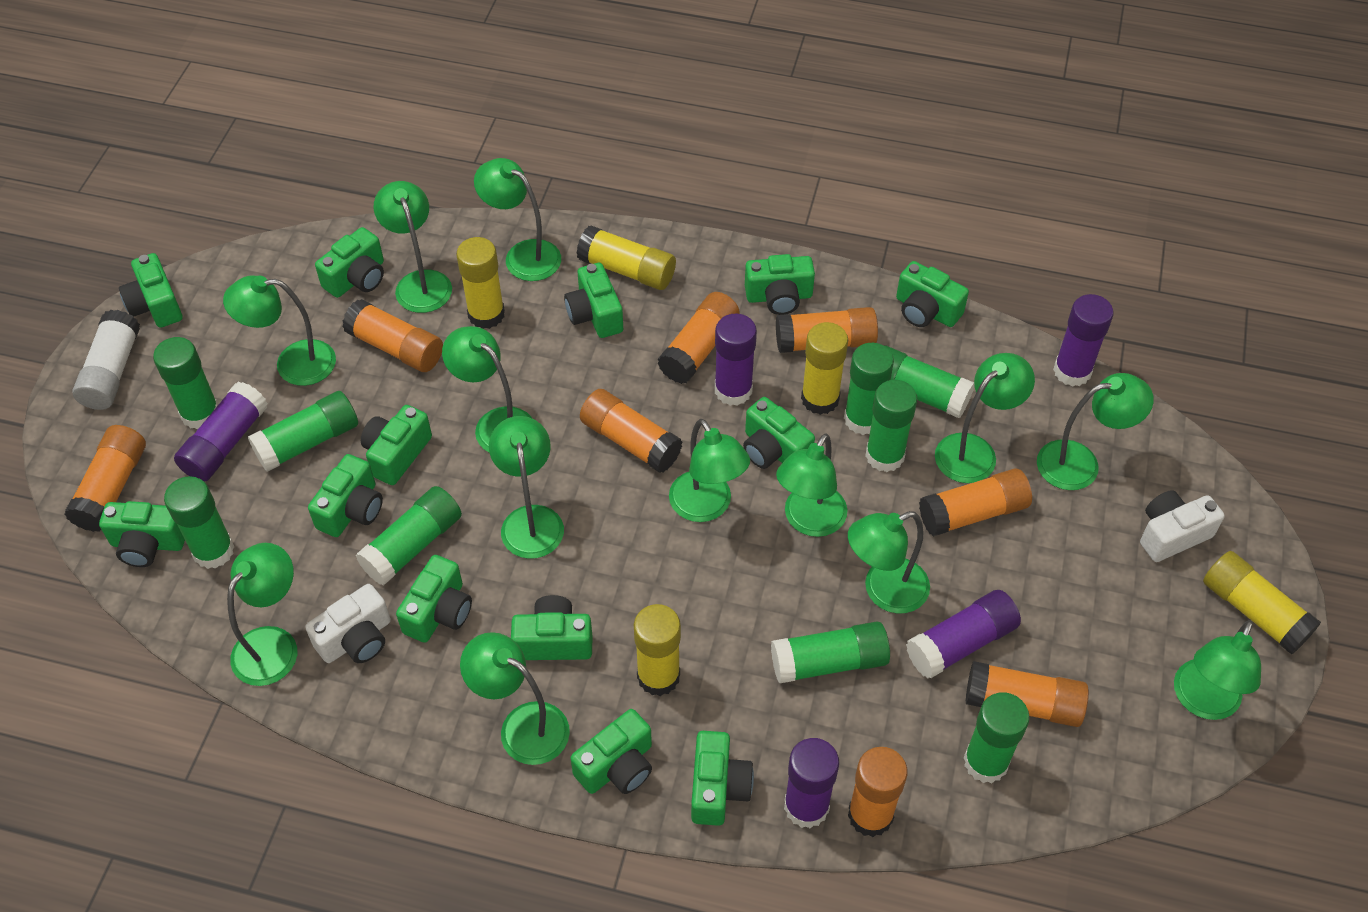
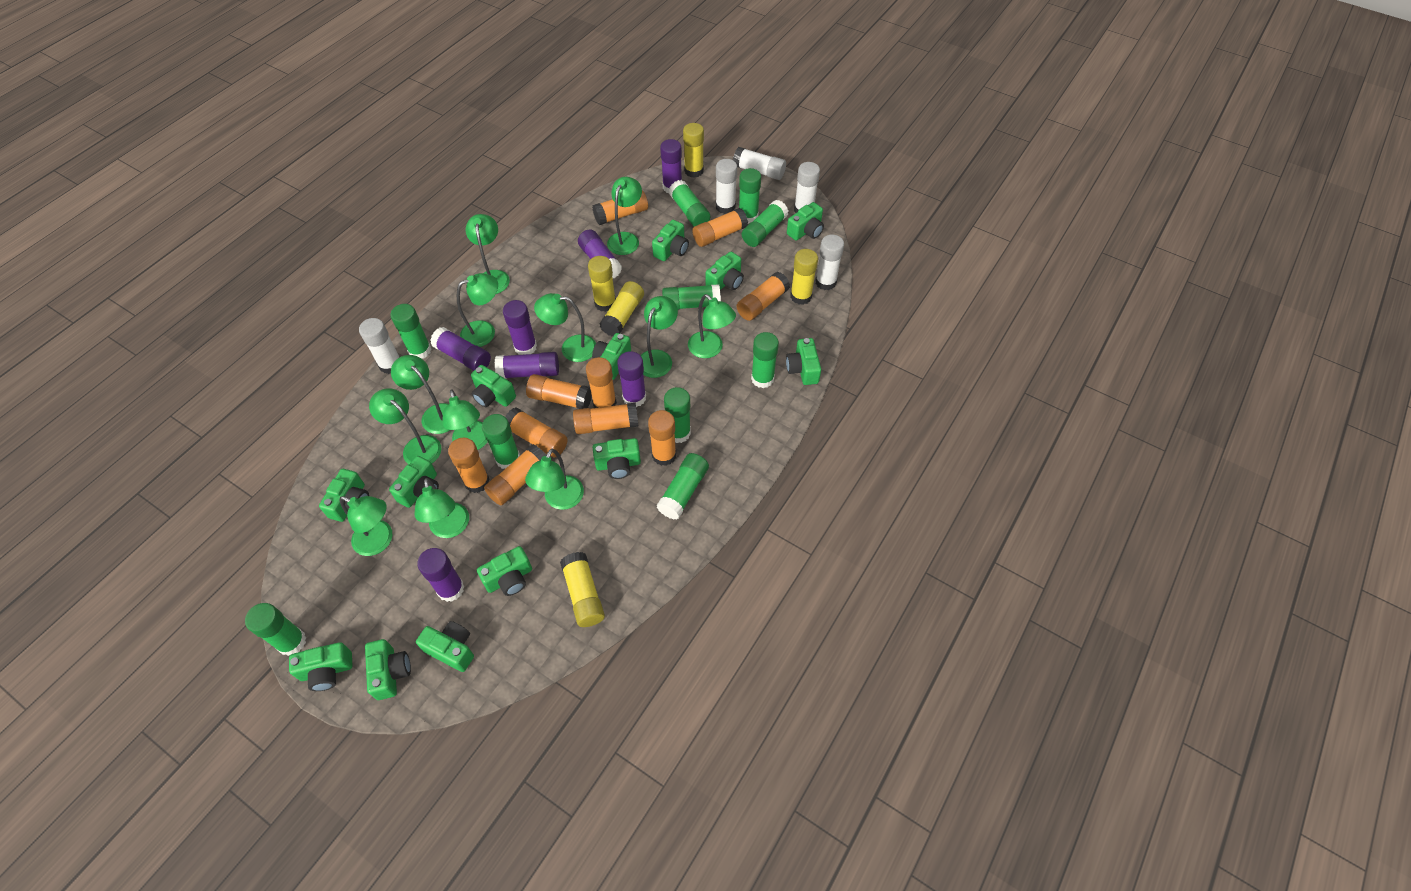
green glue stick: 9 -> 10
green lamp: 13 -> 12
orange glue stick: 8 -> 10
purple glue stick: 5 -> 7
white camera: 2 -> 0
white glue stick: 1 -> 5

